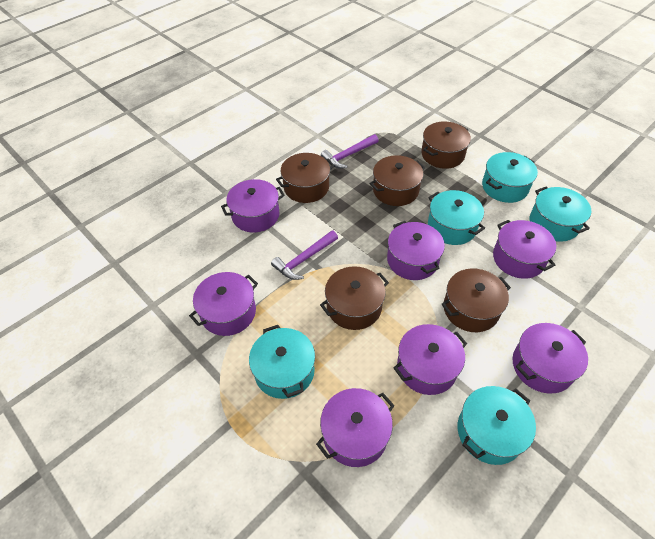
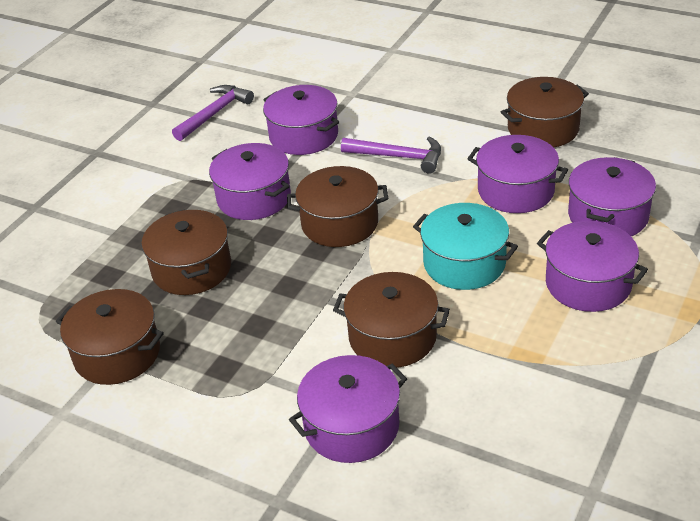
purple pot: 7 -> 6
turquoise pot: 5 -> 1

